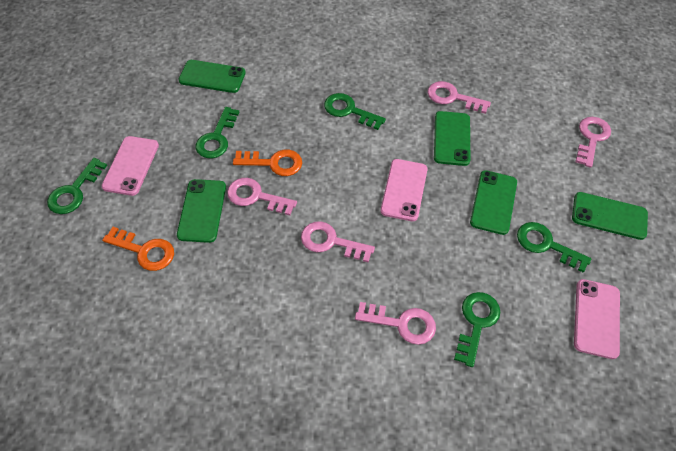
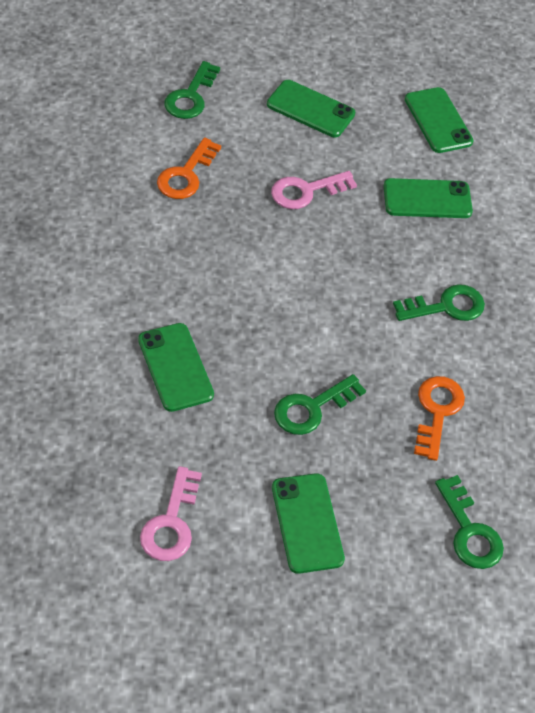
green key: 5 -> 4
pink key: 5 -> 2
pink phone: 3 -> 0

